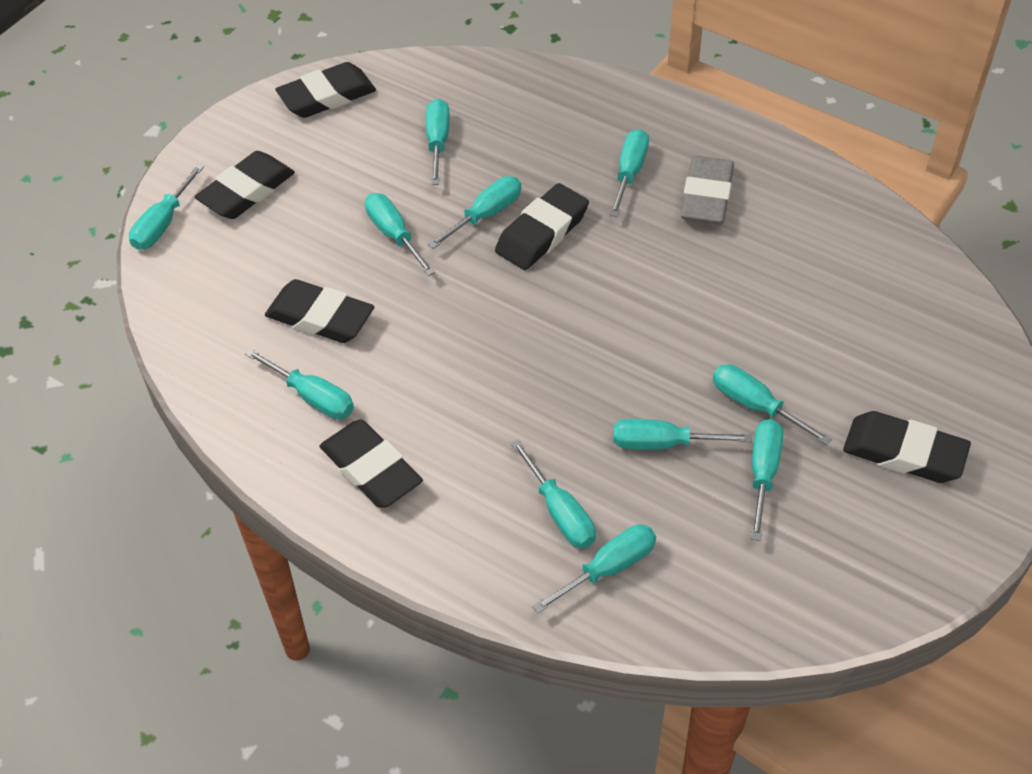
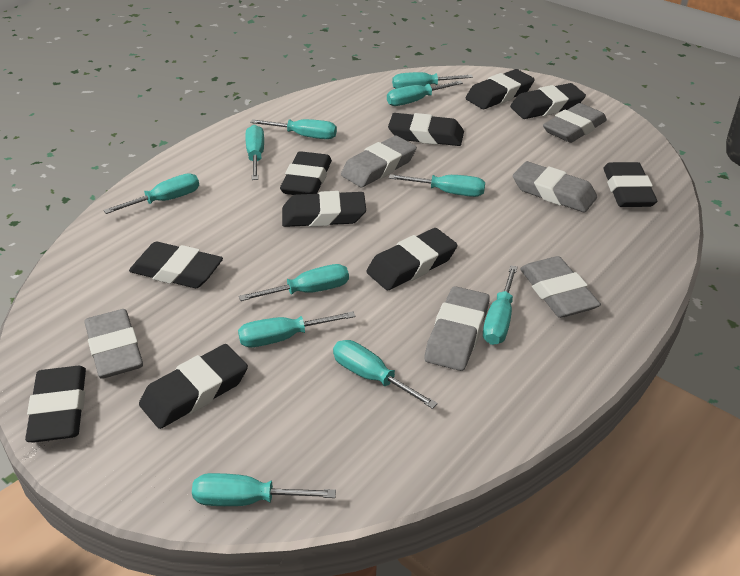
black eraser: 6 -> 10
grey eraser: 1 -> 6

